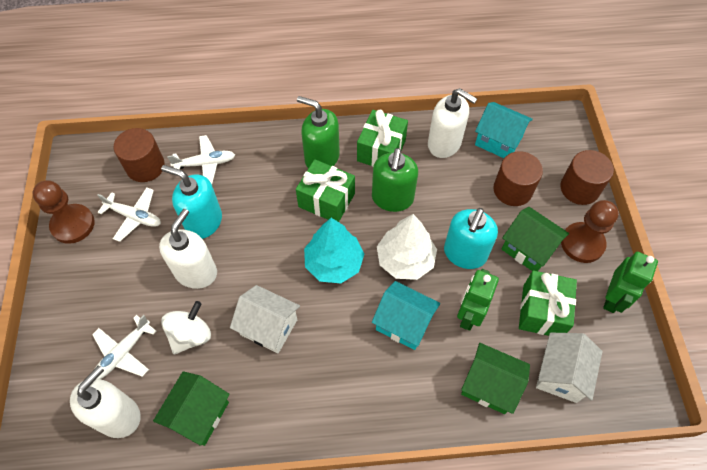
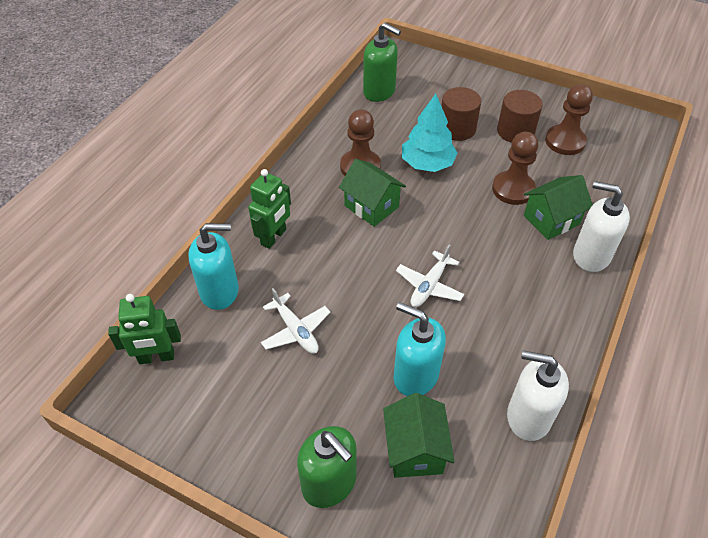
brown cylinder: 3 -> 2
brown pawn: 2 -> 3
green gift: 3 -> 0
turquoise house: 2 -> 0
white house: 2 -> 0
white plane: 3 -> 2
white soap dispenser: 3 -> 2
white spinning top: 1 -> 0
white tree: 1 -> 0

